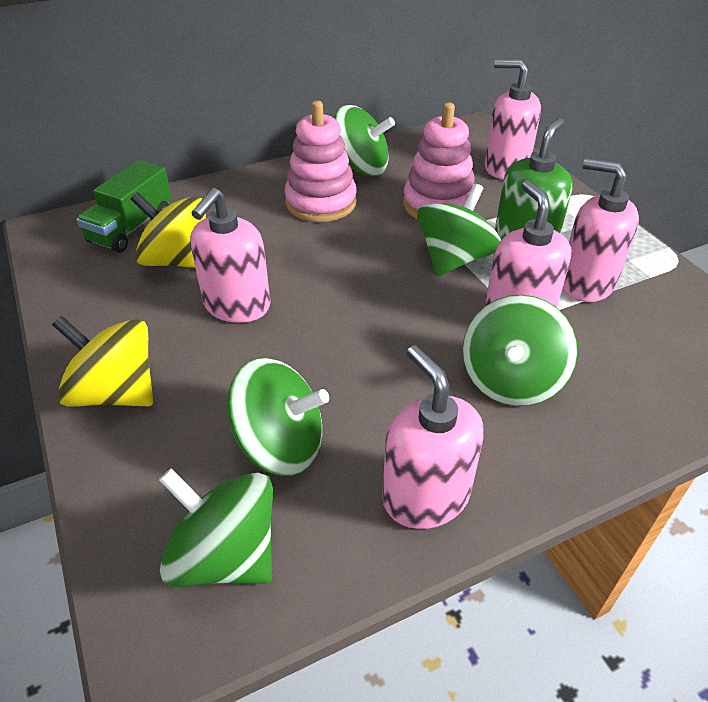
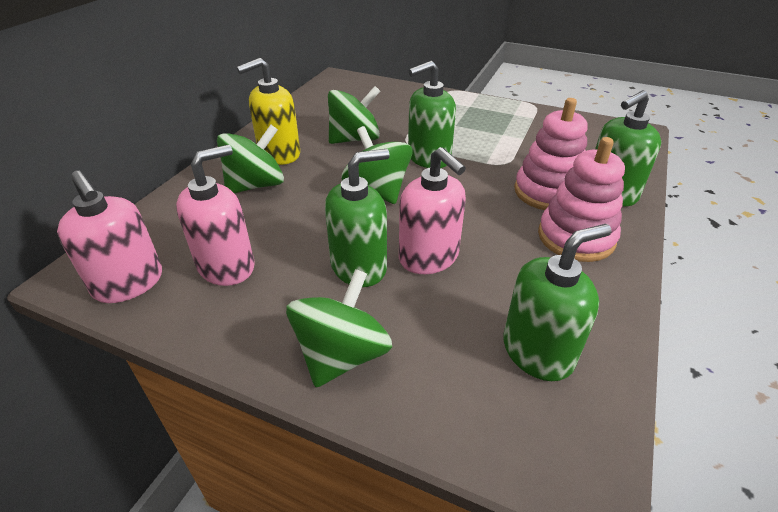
green soap dispenser: 1 -> 4
green spinning top: 5 -> 4
green truck: 1 -> 0
pink soap dispenser: 5 -> 3
yellow soap dispenser: 0 -> 1
yellow spinning top: 2 -> 0

